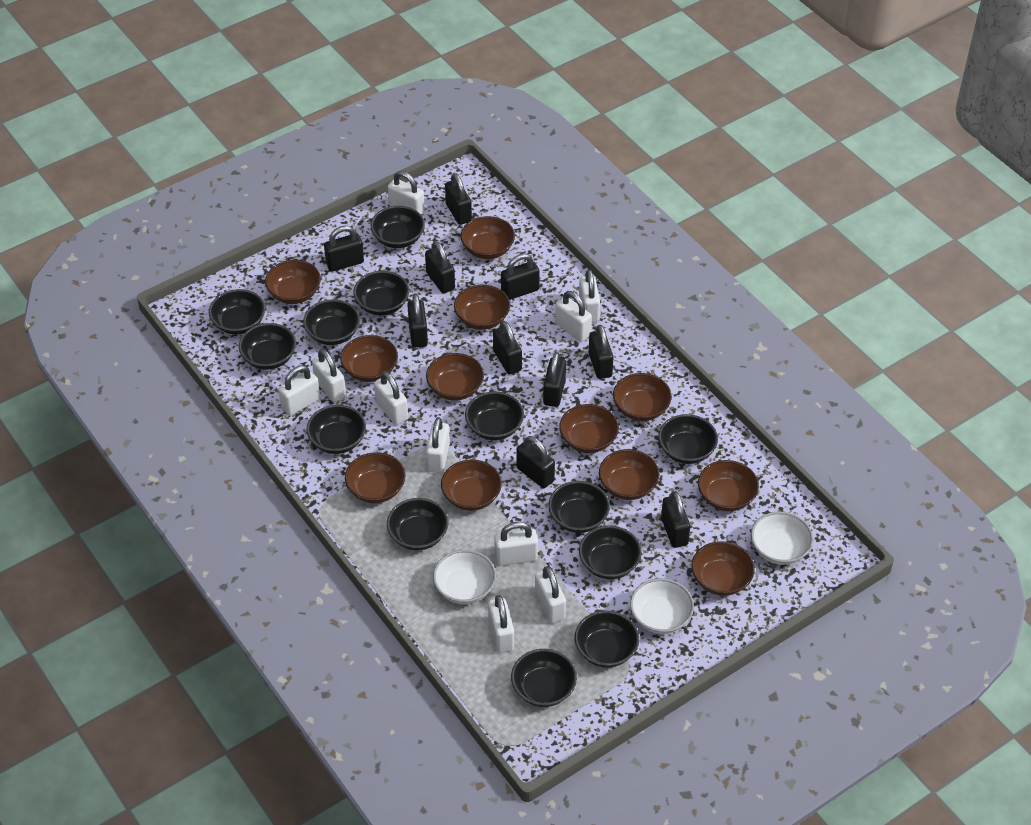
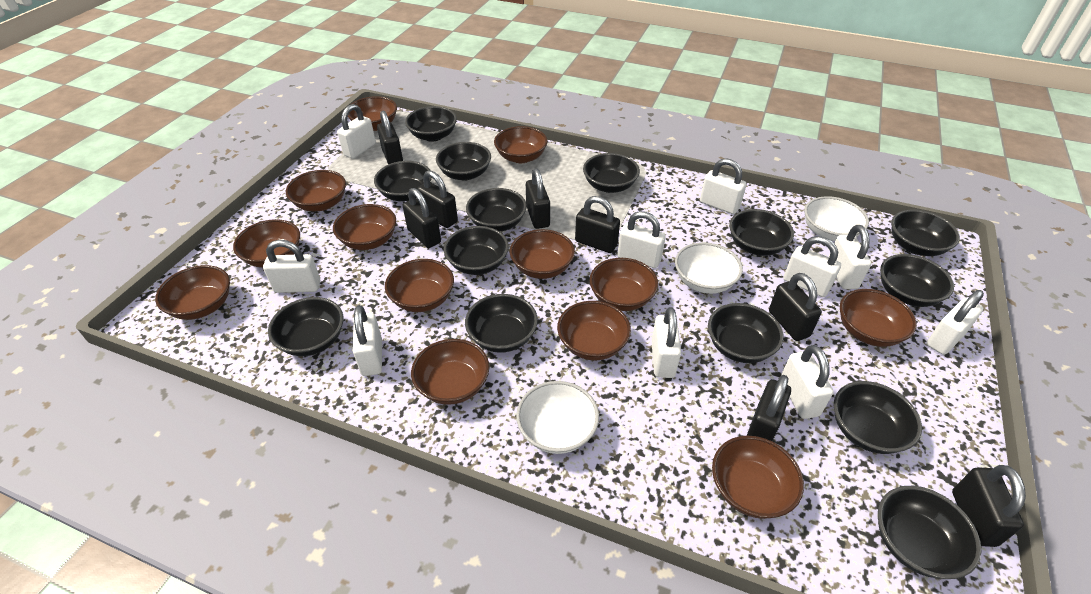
black bowl: 13 -> 14
black padlock: 10 -> 8
brown bowl: 12 -> 13

